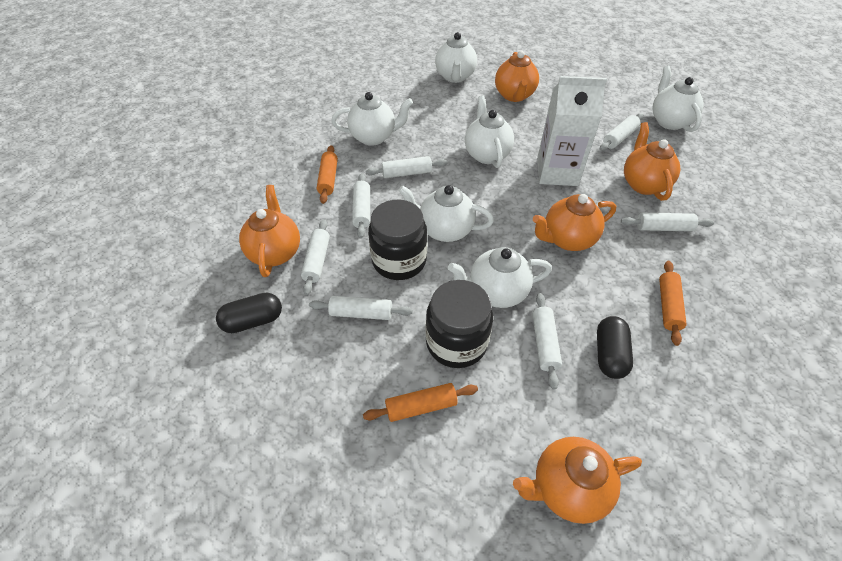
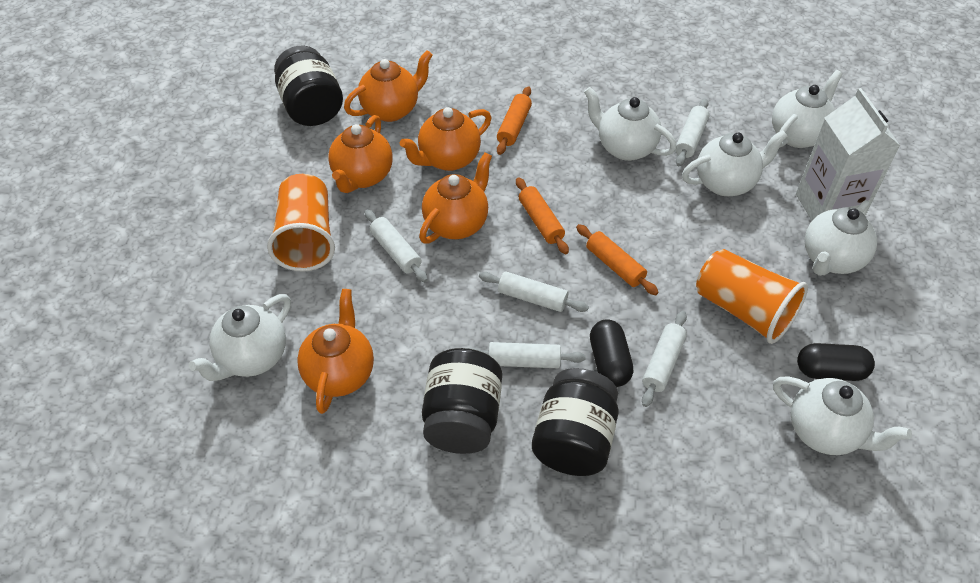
black jar: 2 -> 3
orange cup: 0 -> 2
white rolling pin: 7 -> 5

